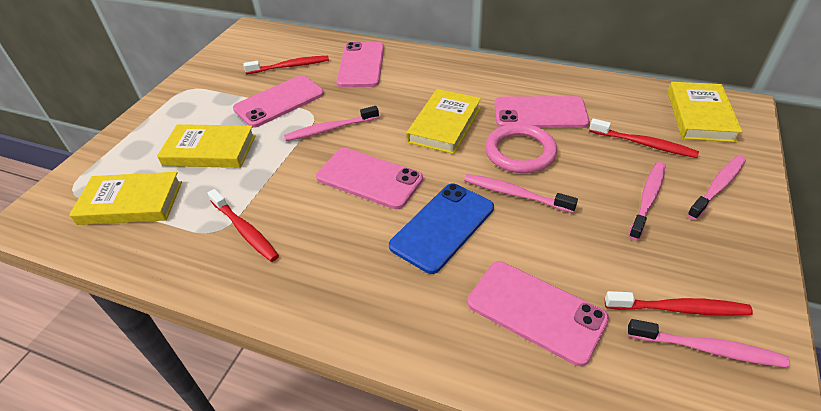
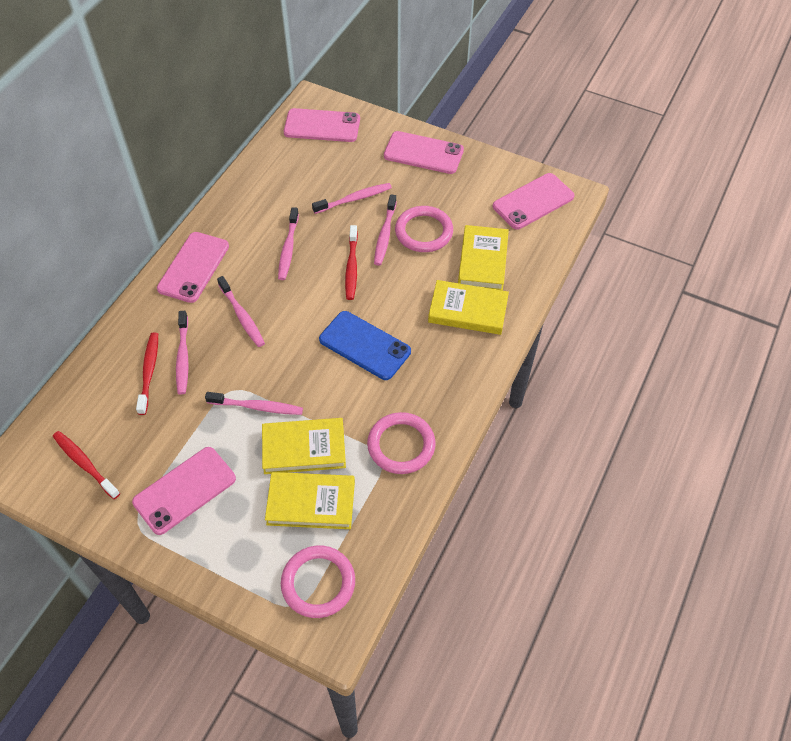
pink ring: 1 -> 3
pink toothbrush: 5 -> 6
red toothbrush: 4 -> 3

